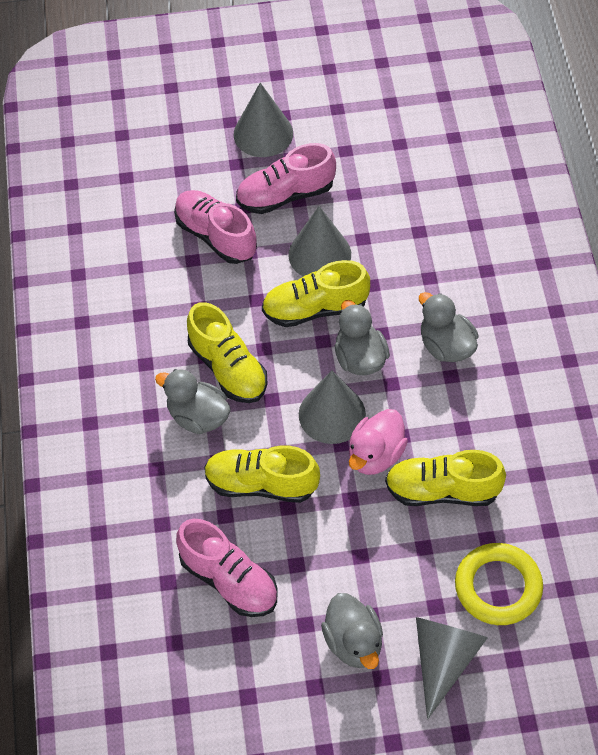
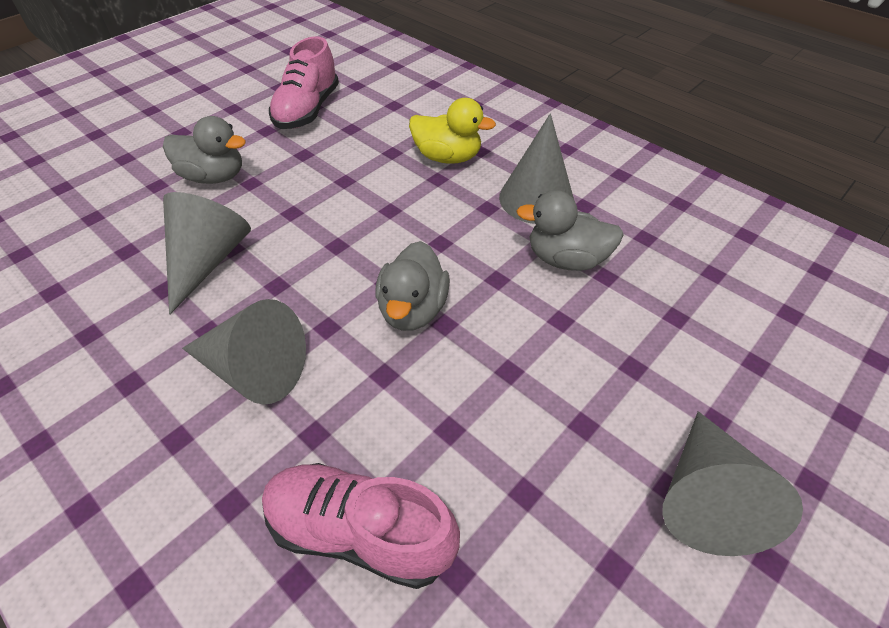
grey duck: 4 -> 3
pink duck: 1 -> 0
pink shoe: 3 -> 2
yellow duck: 0 -> 1
yellow ring: 1 -> 0
yellow shoe: 4 -> 0

